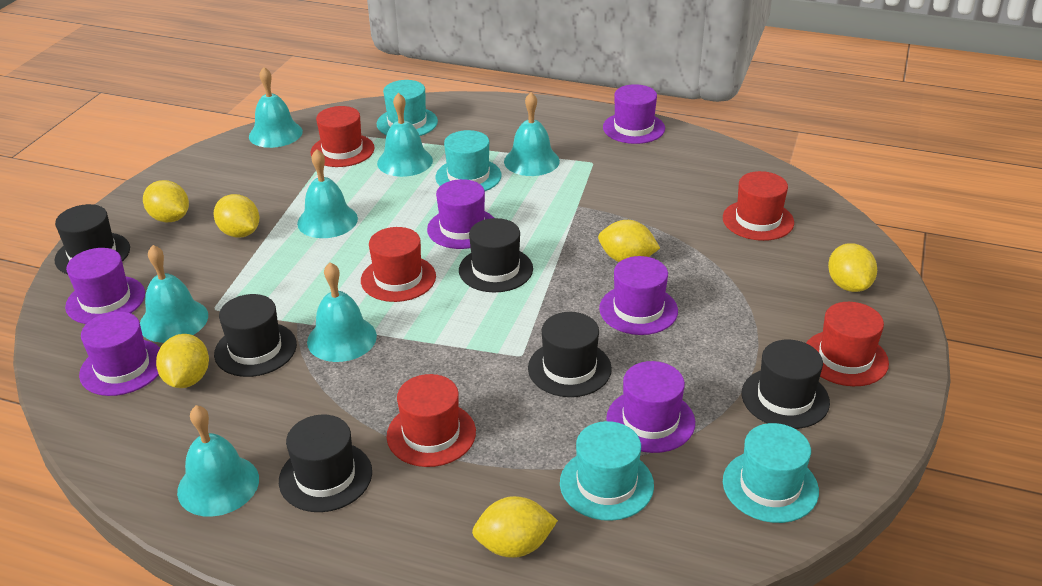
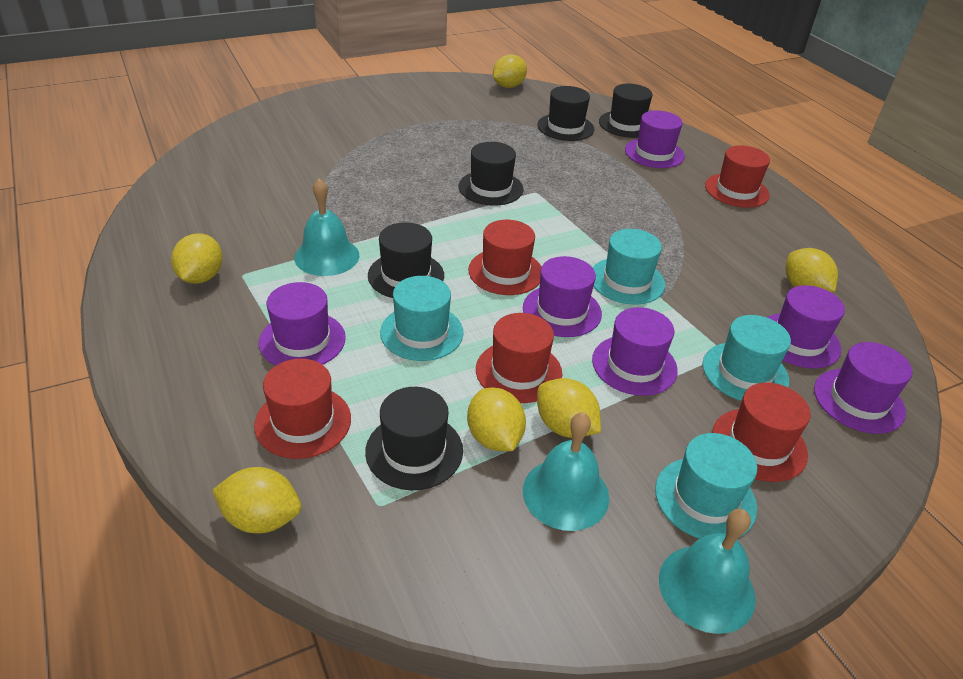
black hat: 6 -> 5
turquoise bell: 7 -> 3

